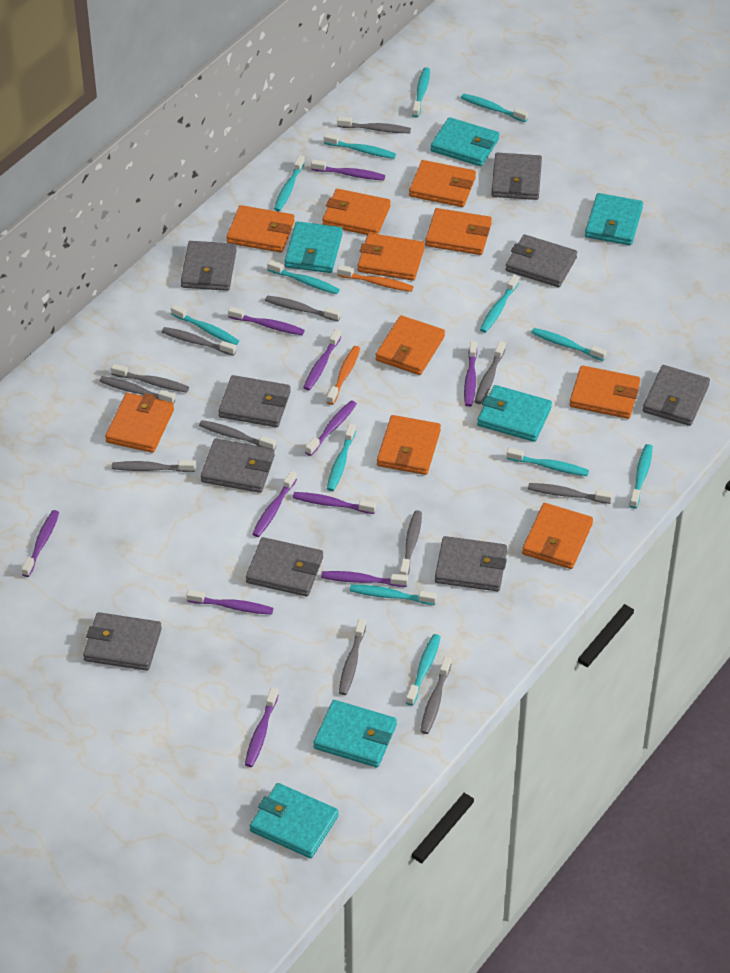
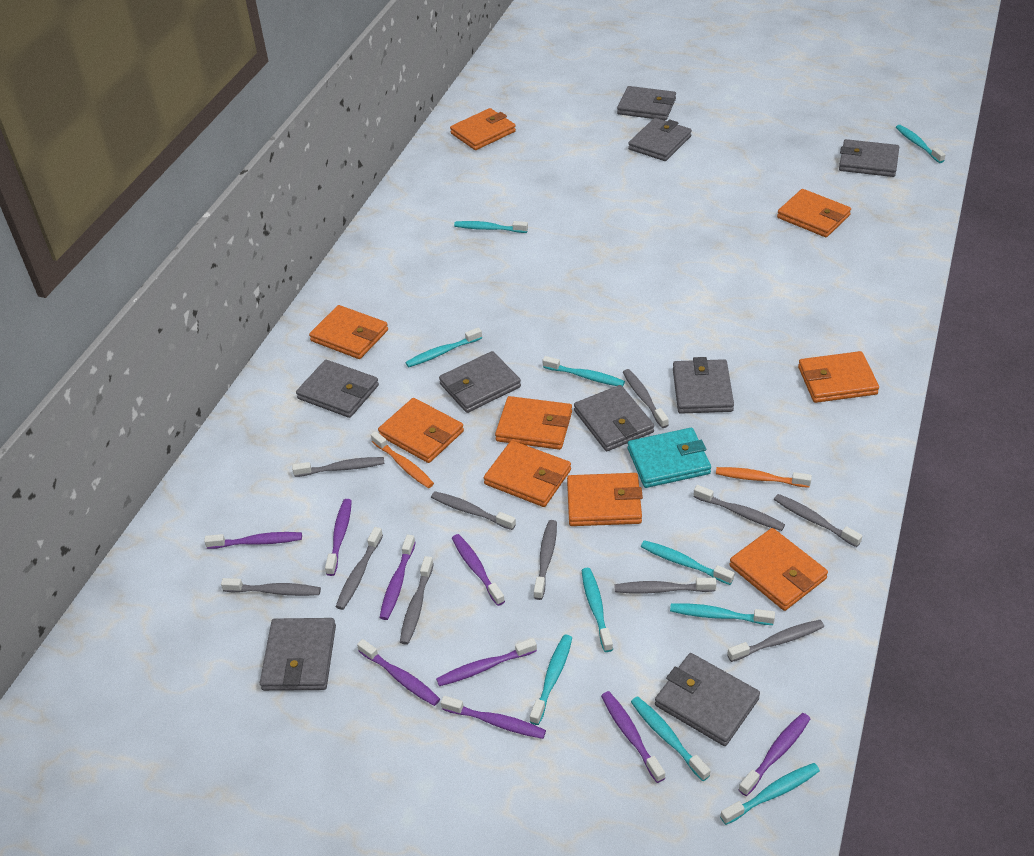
grey toothbrush: 12 -> 11
orange wallet: 10 -> 9
purple toothbrush: 11 -> 9
turquoise toothbrush: 13 -> 10
turquoise wallet: 6 -> 1

